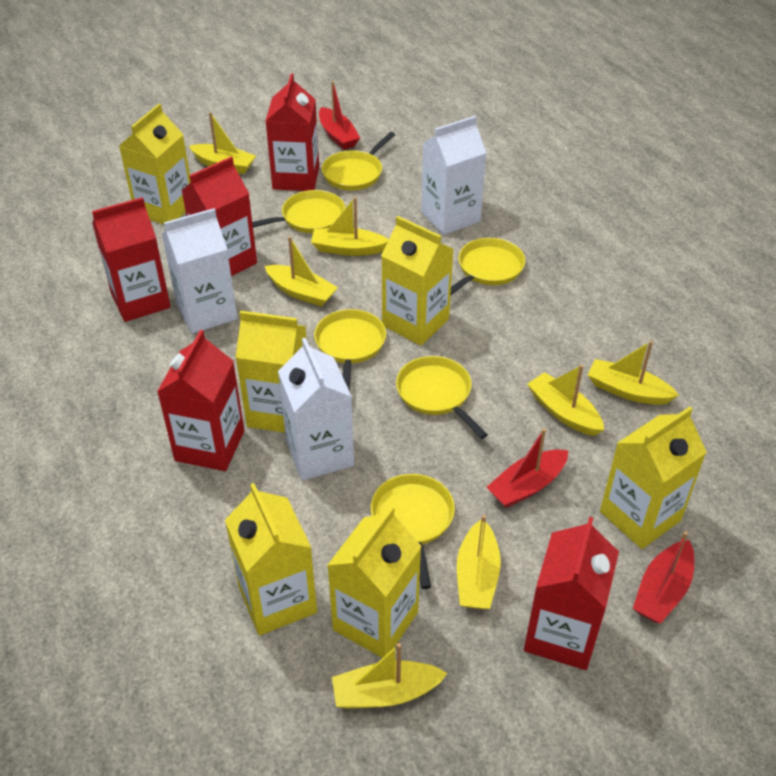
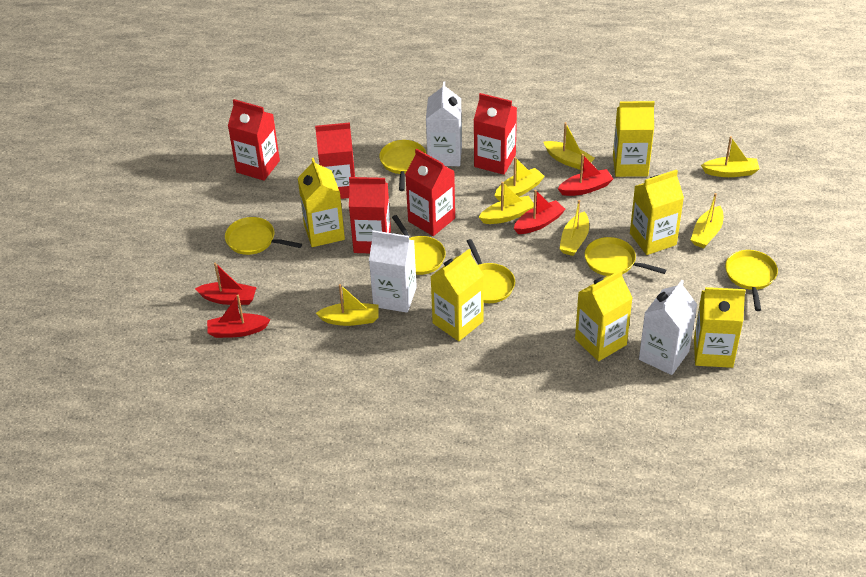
red boat: 3 -> 4

